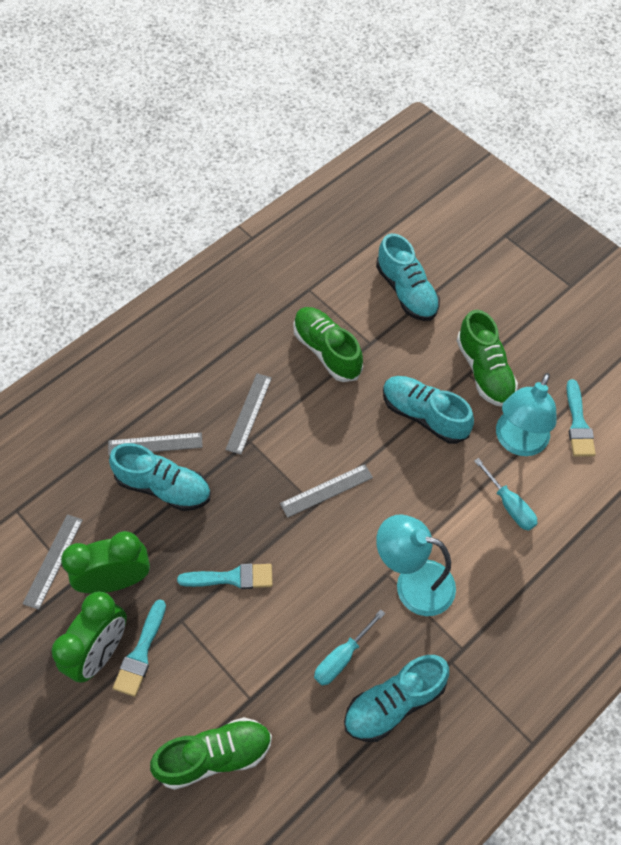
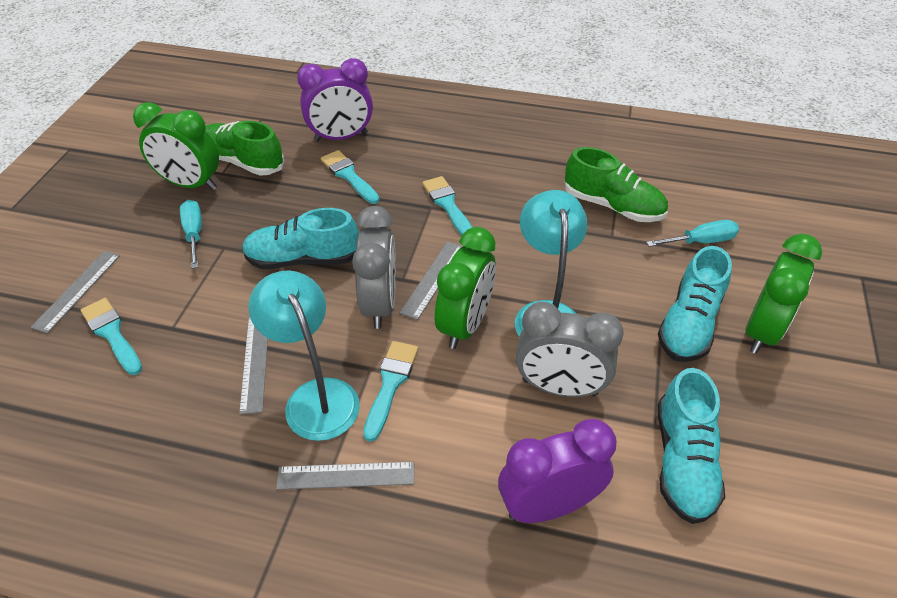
green clock: 2 -> 3
green shoe: 3 -> 2
grey clock: 0 -> 2
purple clock: 0 -> 2
turquoise brush: 3 -> 4
turquoise shoe: 4 -> 3

